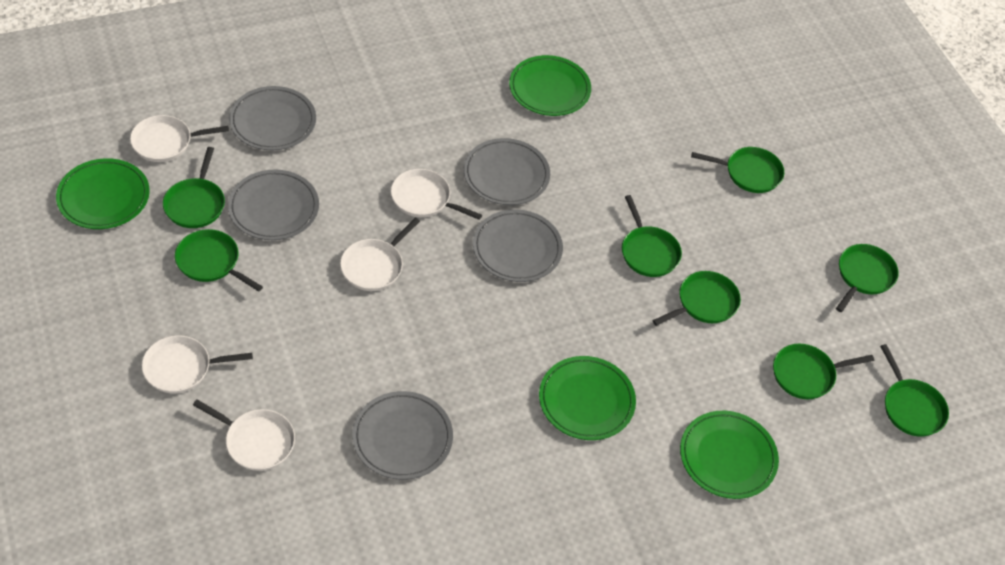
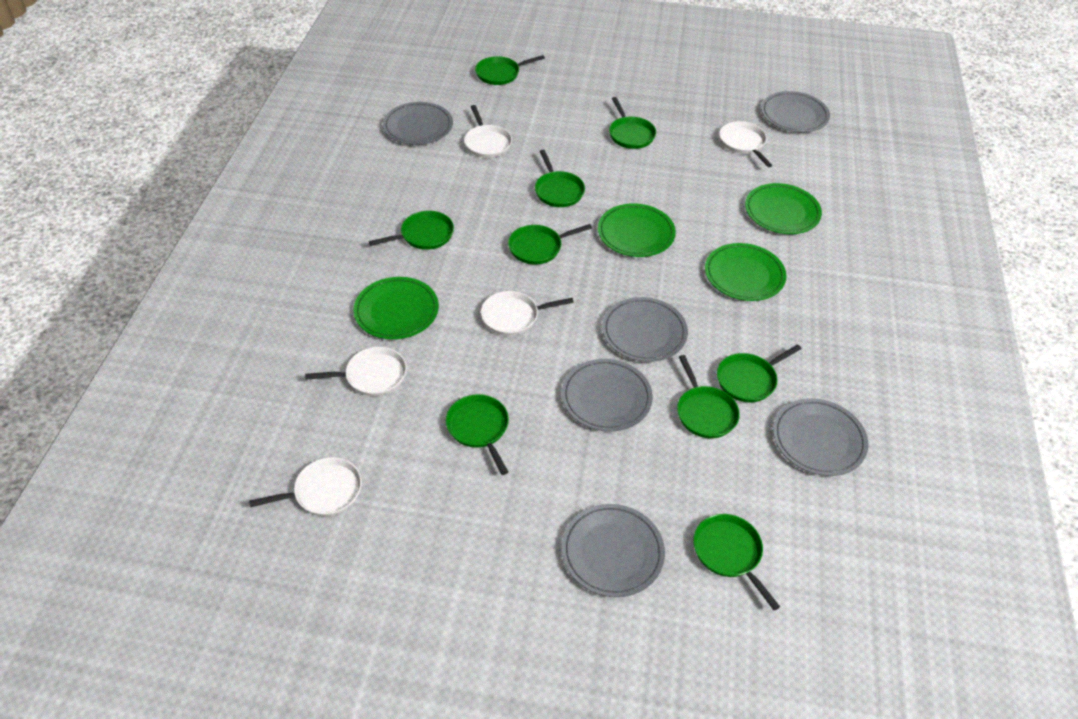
green pan: 8 -> 9
grey plate: 5 -> 6

